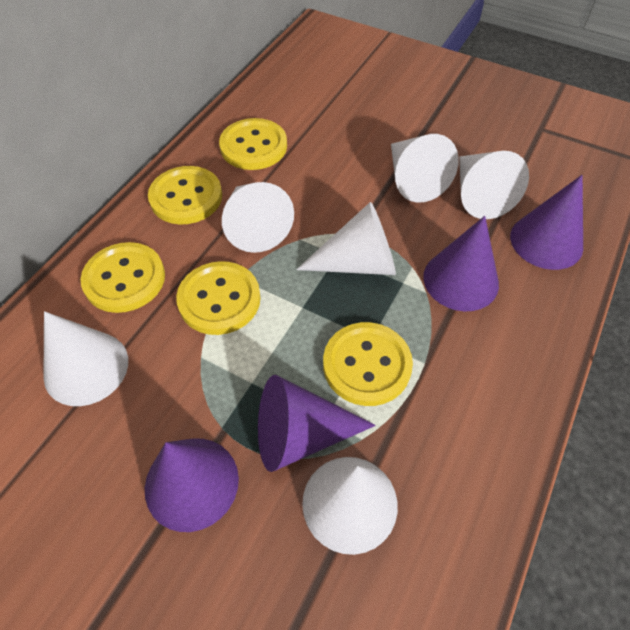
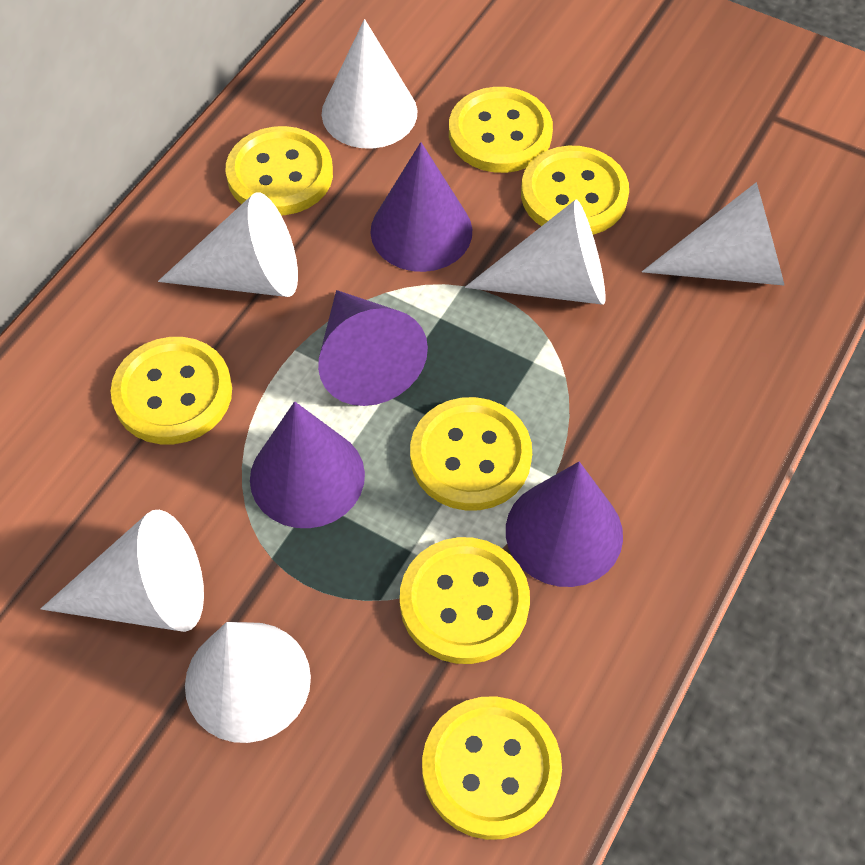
yellow button: 5 -> 7

